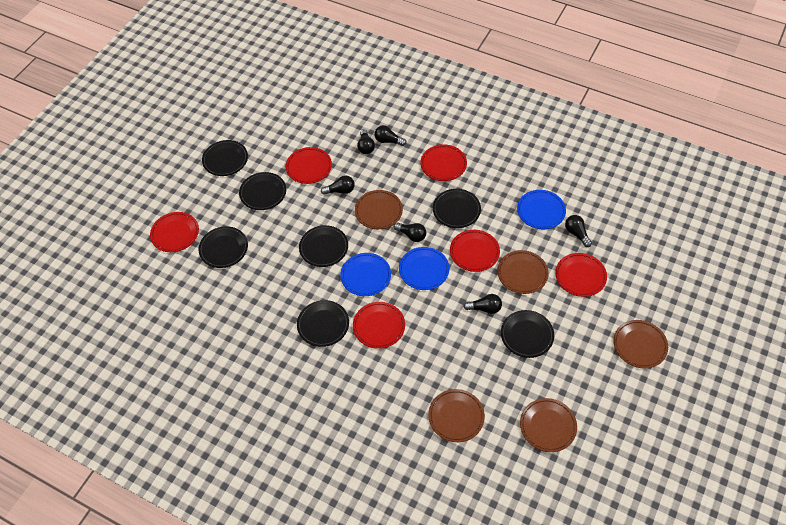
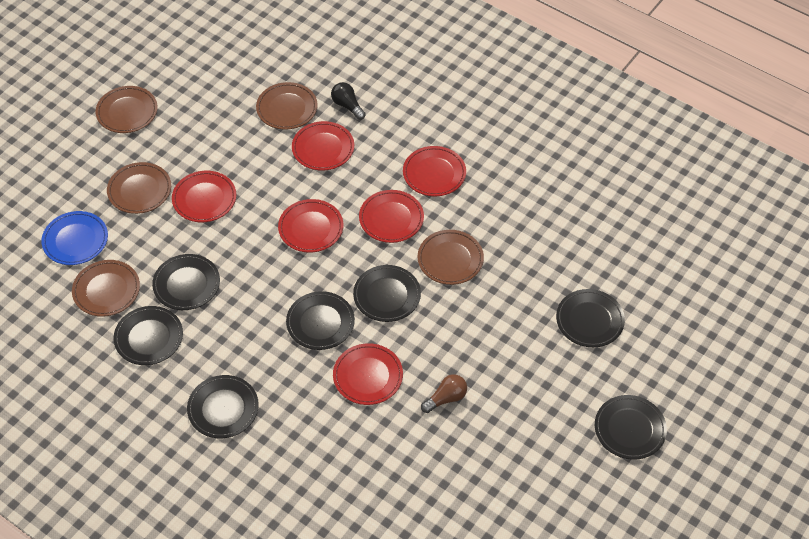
black light bulb: 6 -> 1
blue plate: 3 -> 1
brown light bulb: 0 -> 1

